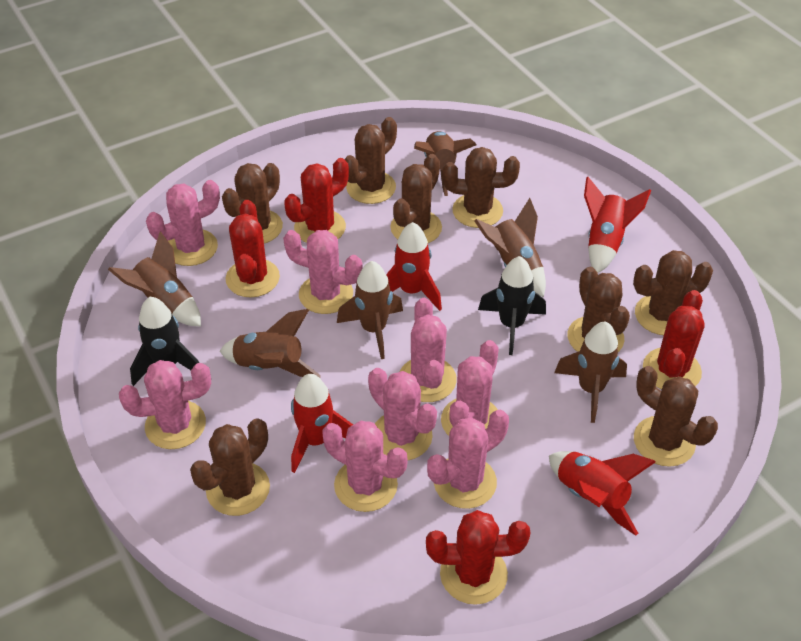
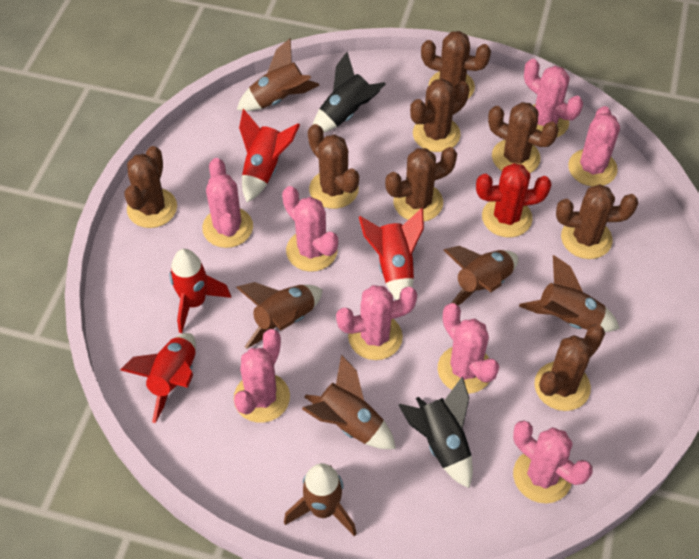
red cactus: 4 -> 1

